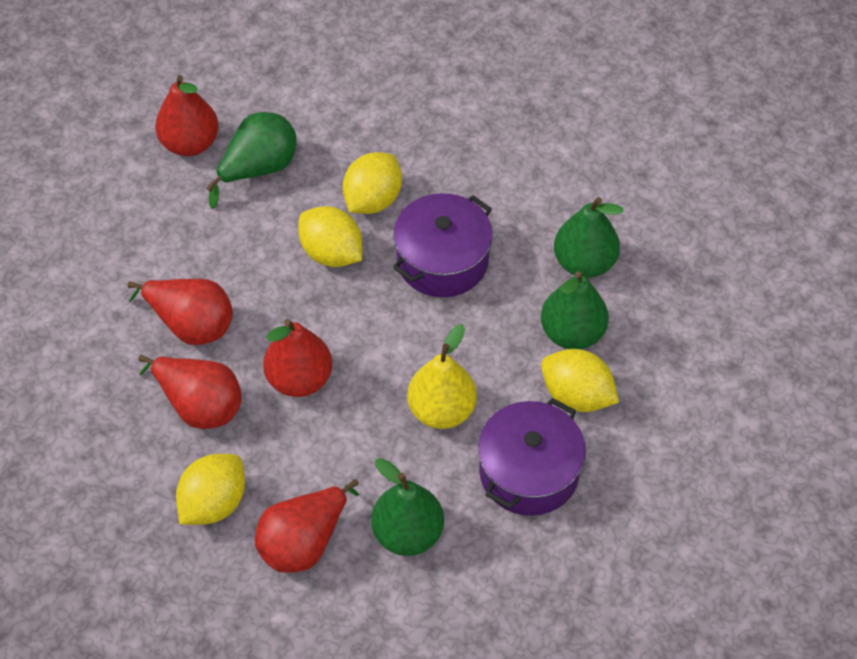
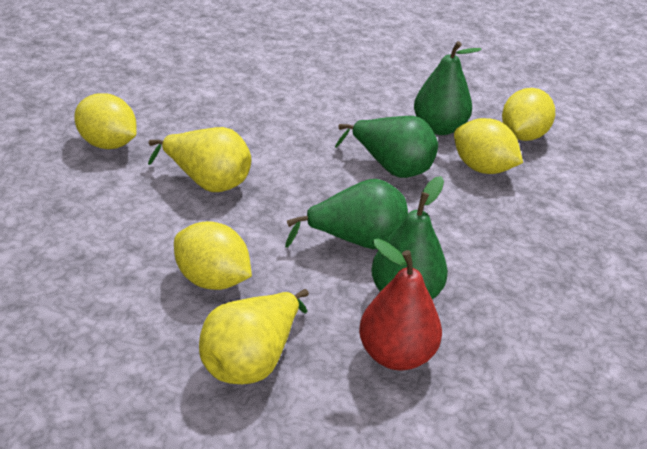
purple pot: 2 -> 0
red pear: 5 -> 1
yellow pear: 1 -> 2

